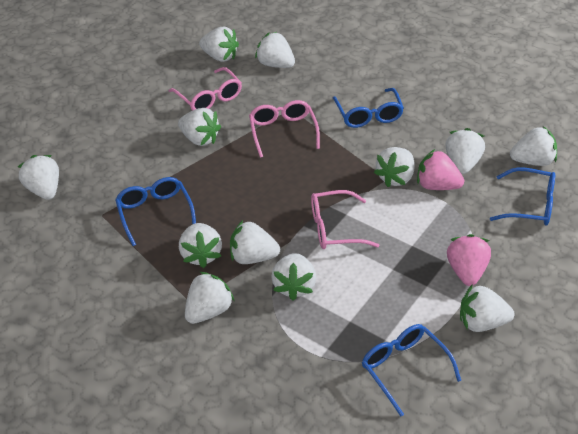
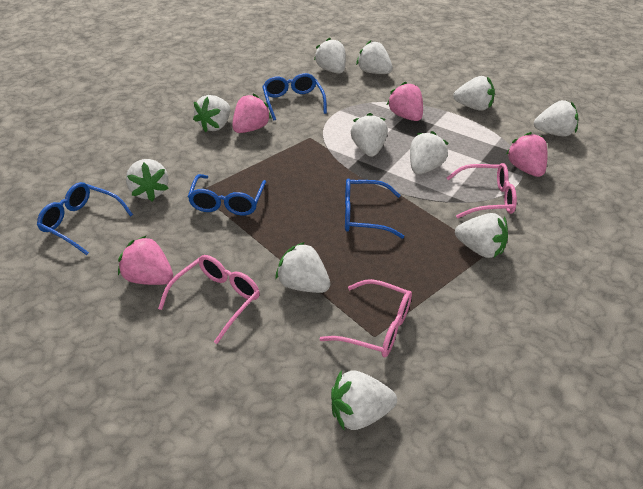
pink strawberry: 2 -> 4
white strawberry: 12 -> 11

